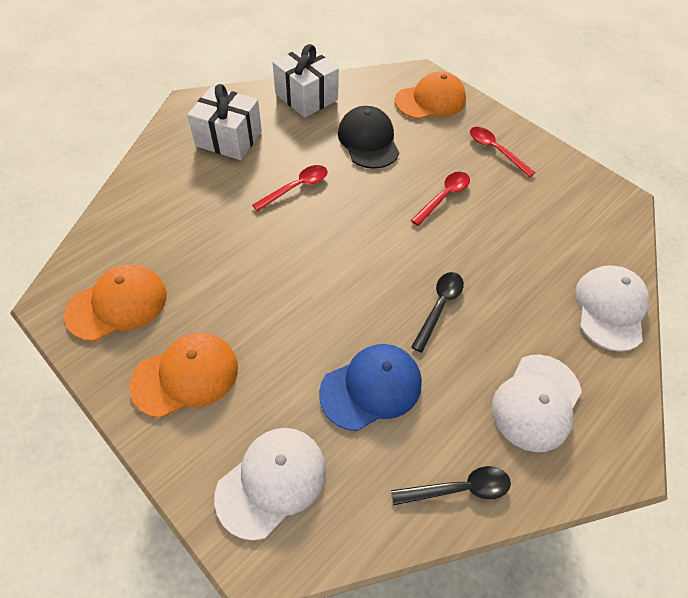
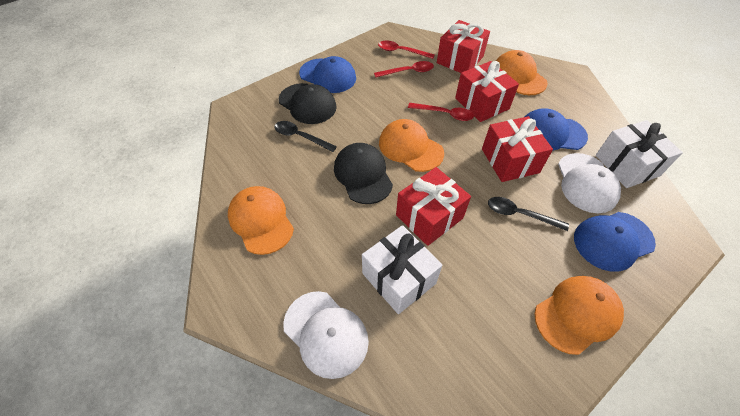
black cap: 1 -> 2
blue cap: 1 -> 3
orange cap: 3 -> 4
red gift: 0 -> 4
white cap: 3 -> 2

